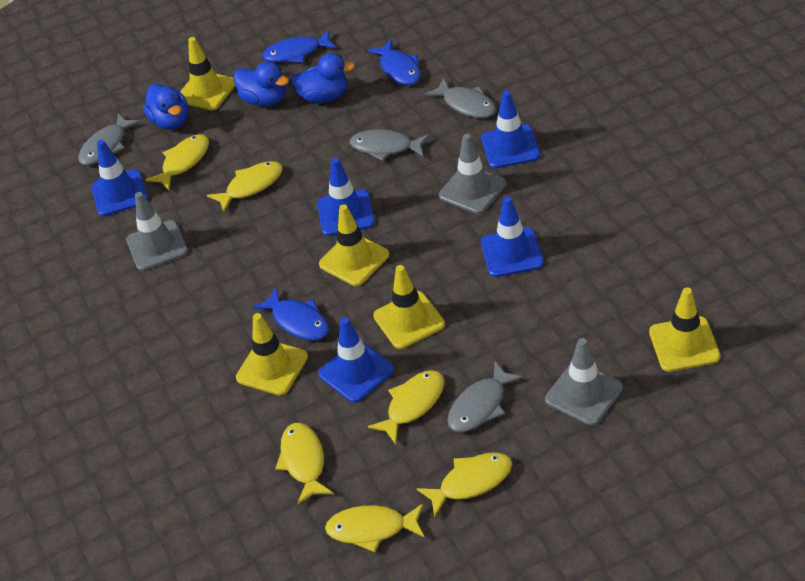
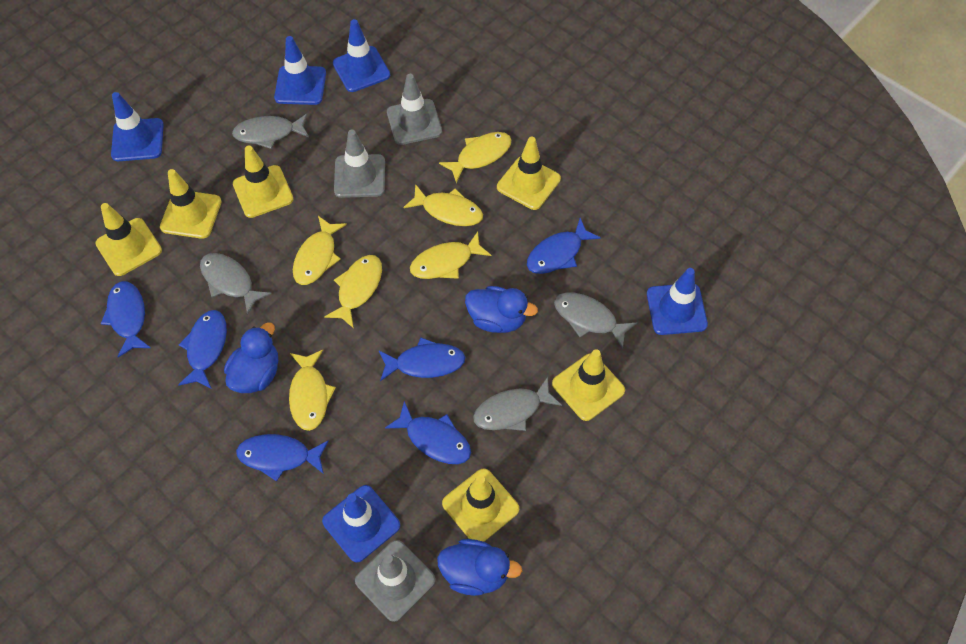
blue fish: 3 -> 6
yellow traffic cone: 5 -> 6

